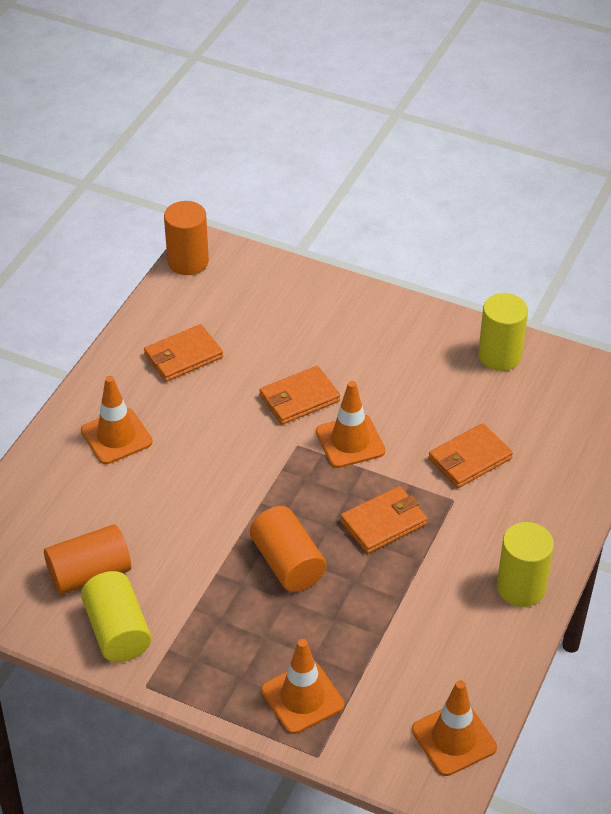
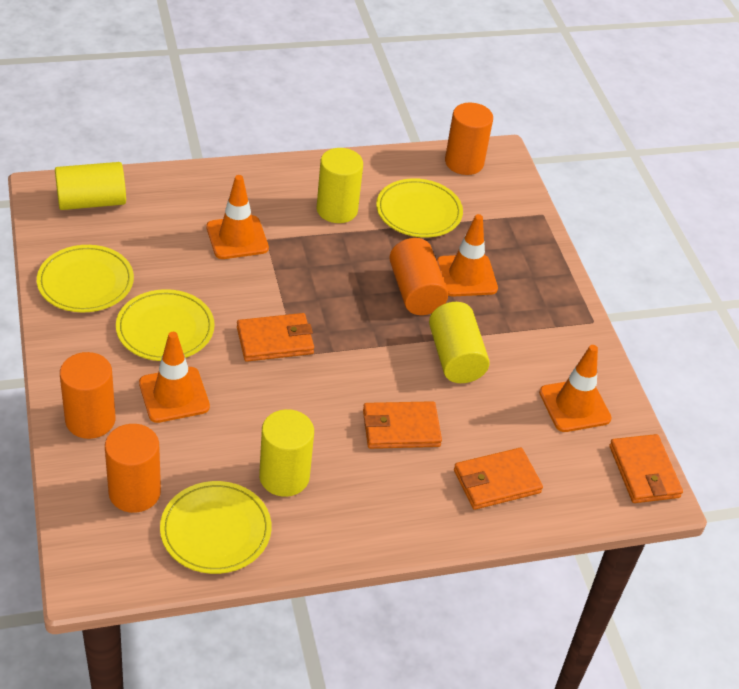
orange cylinder: 3 -> 4
yellow cylinder: 3 -> 4
yellow plate: 0 -> 4

